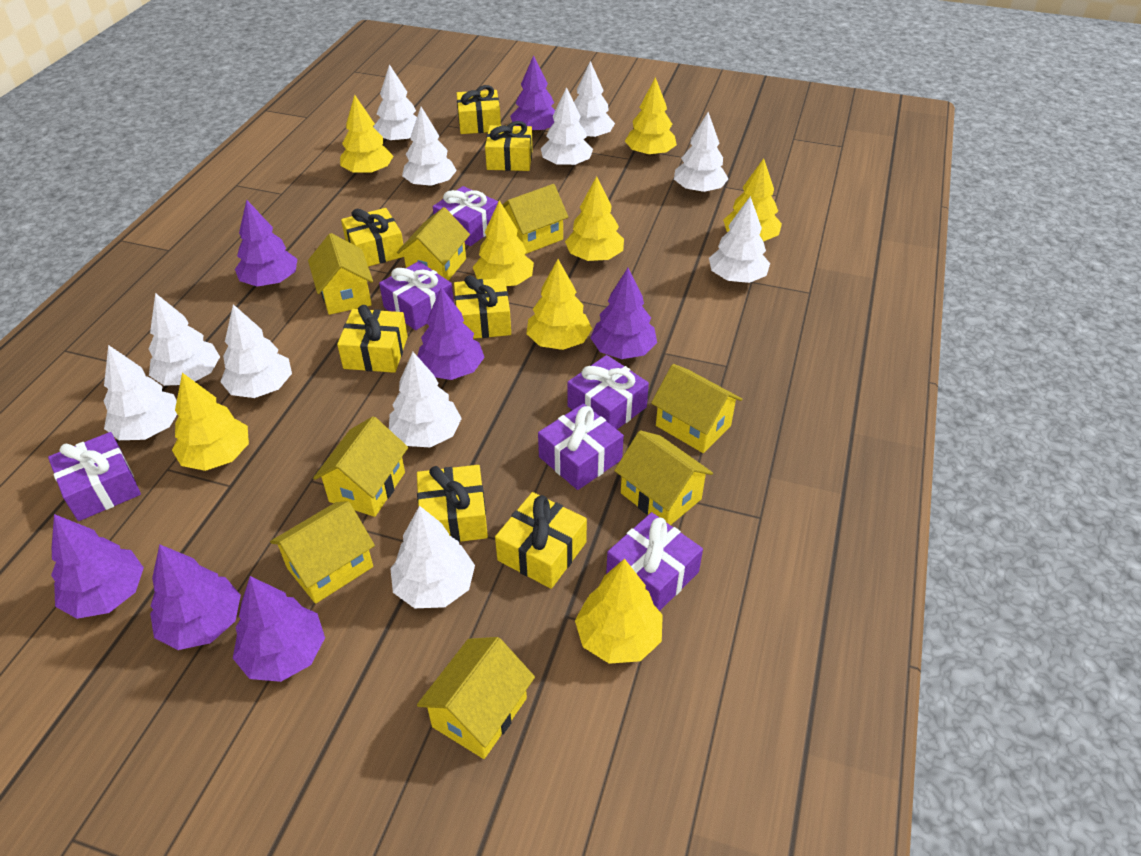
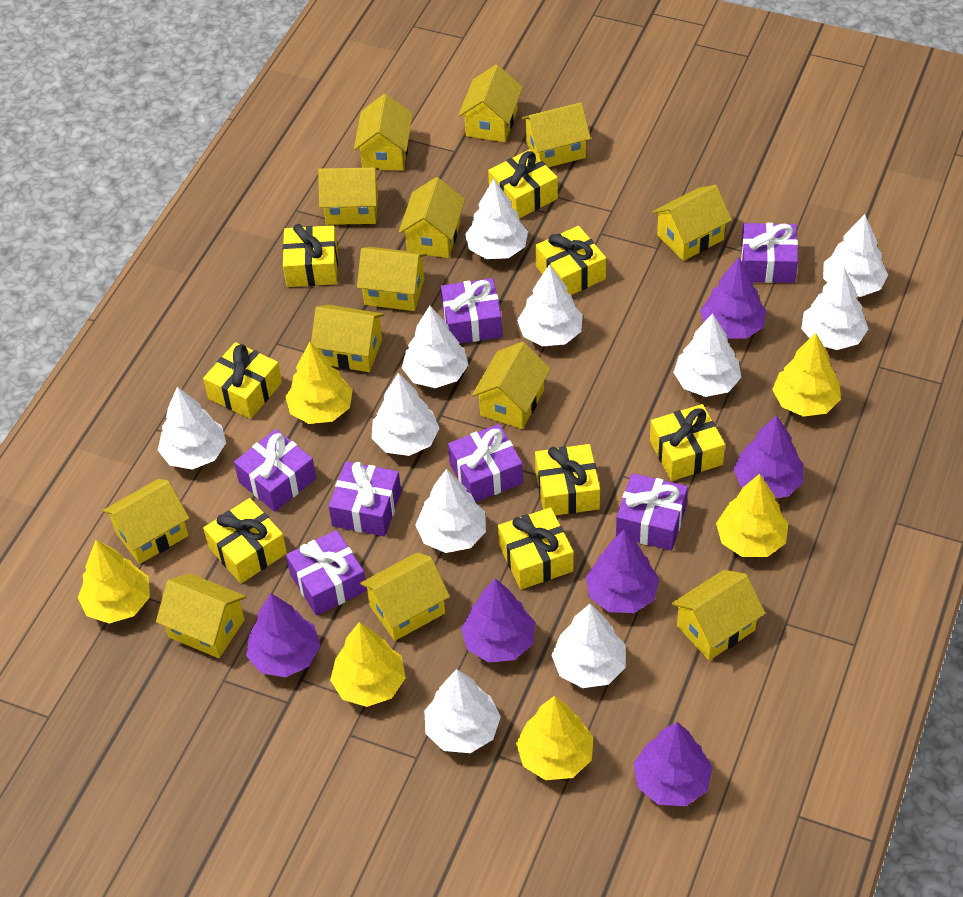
purple gift: 6 -> 7
purple tree: 7 -> 6
yellow gift: 7 -> 8
yellow house: 8 -> 13
yellow tree: 8 -> 6

